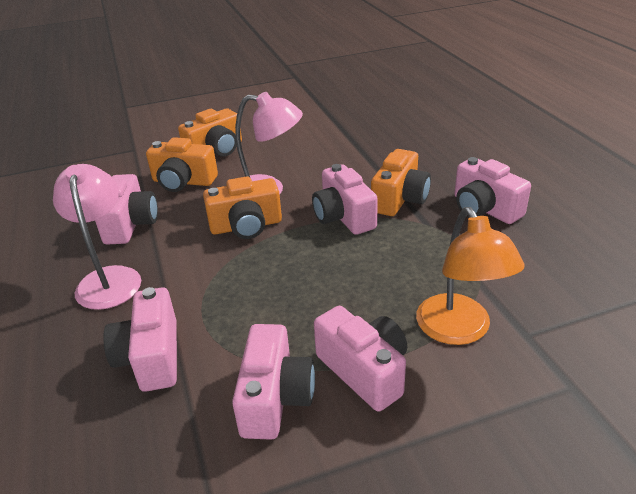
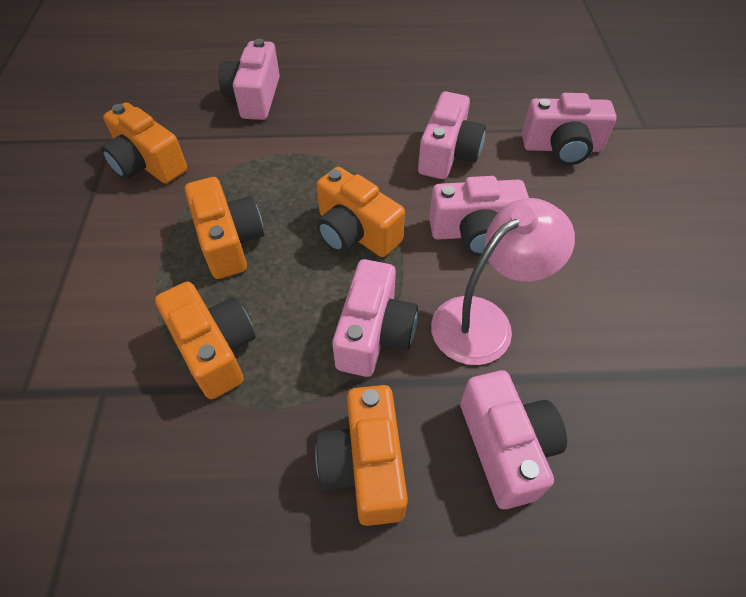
orange camera: 4 -> 5
orange lamp: 1 -> 0
pink lamp: 2 -> 1

